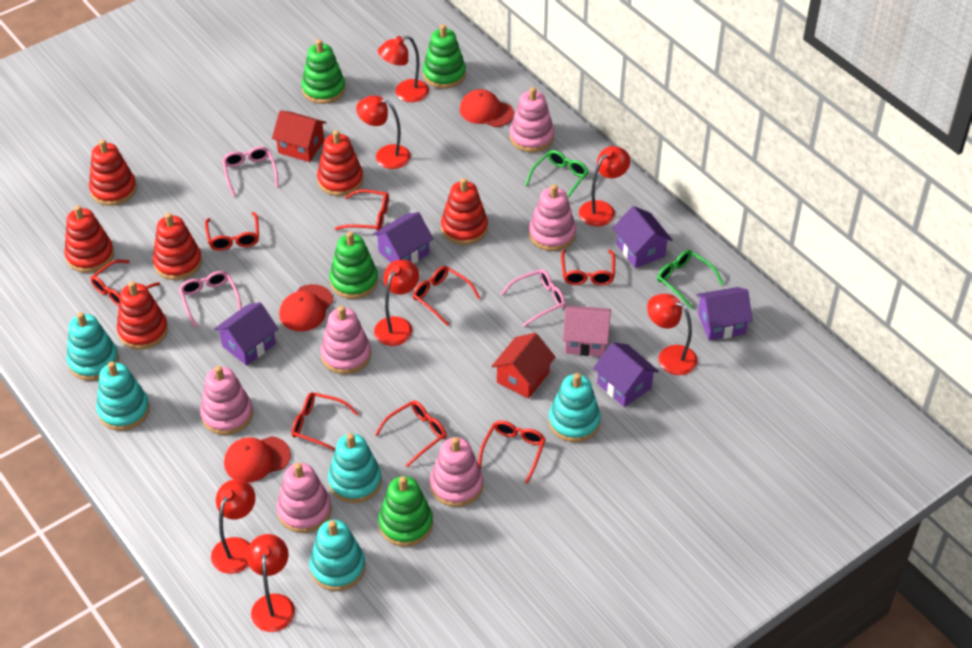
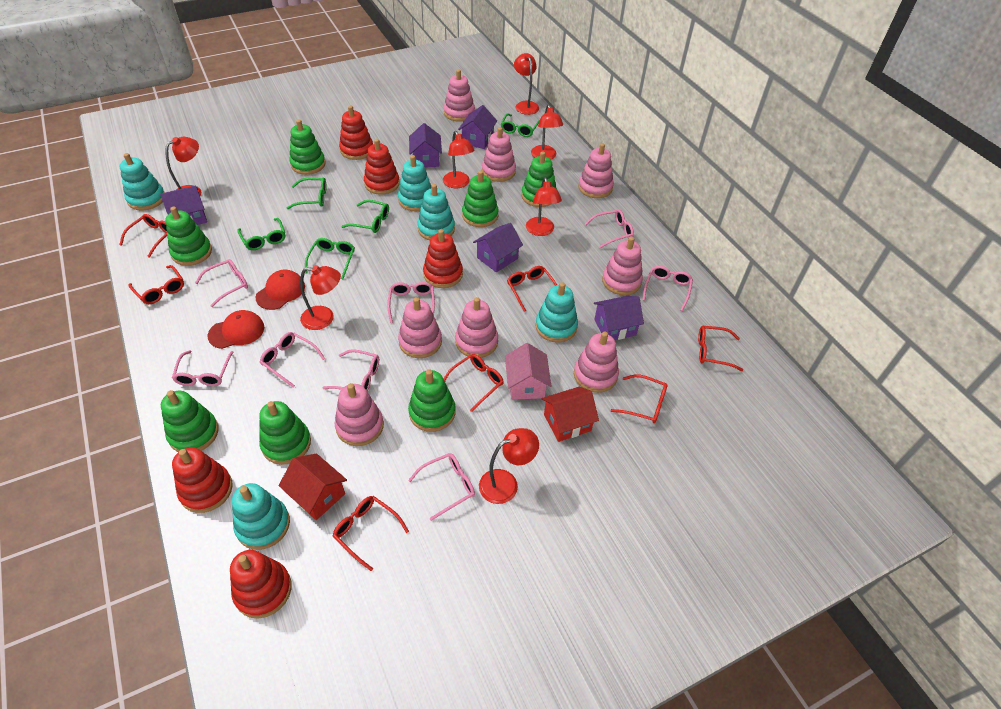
green glasses: 2 -> 5
green stacking toy: 4 -> 7
pink glasses: 3 -> 8
pink stacking toy: 6 -> 8
red cap: 3 -> 2
red glasses: 8 -> 7
red stacking toy: 6 -> 5

